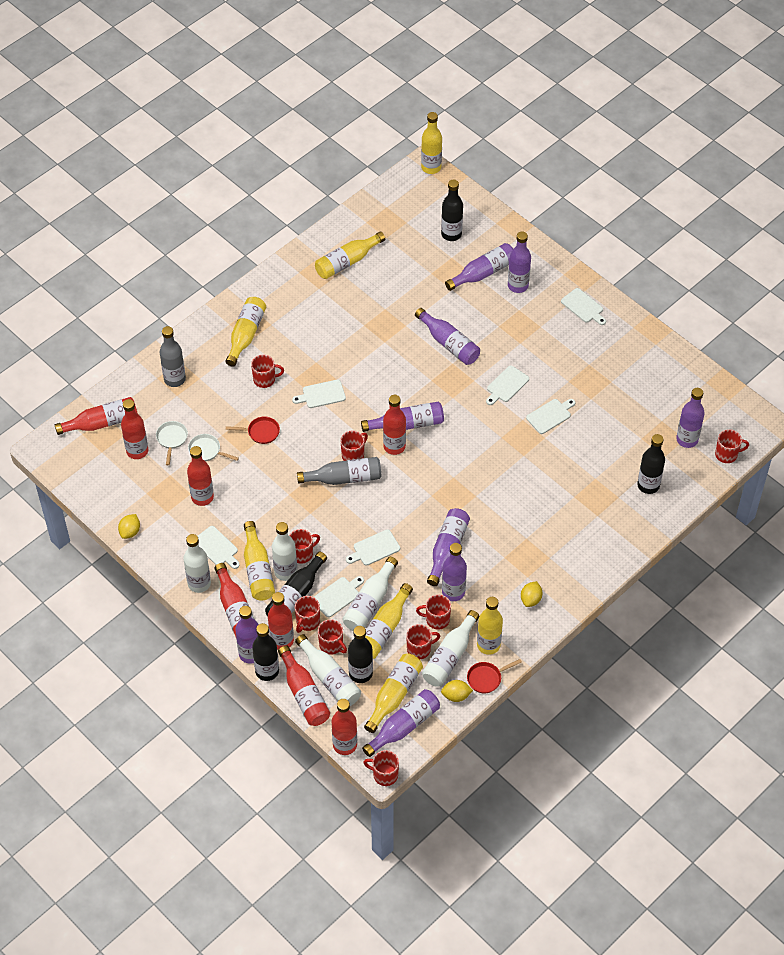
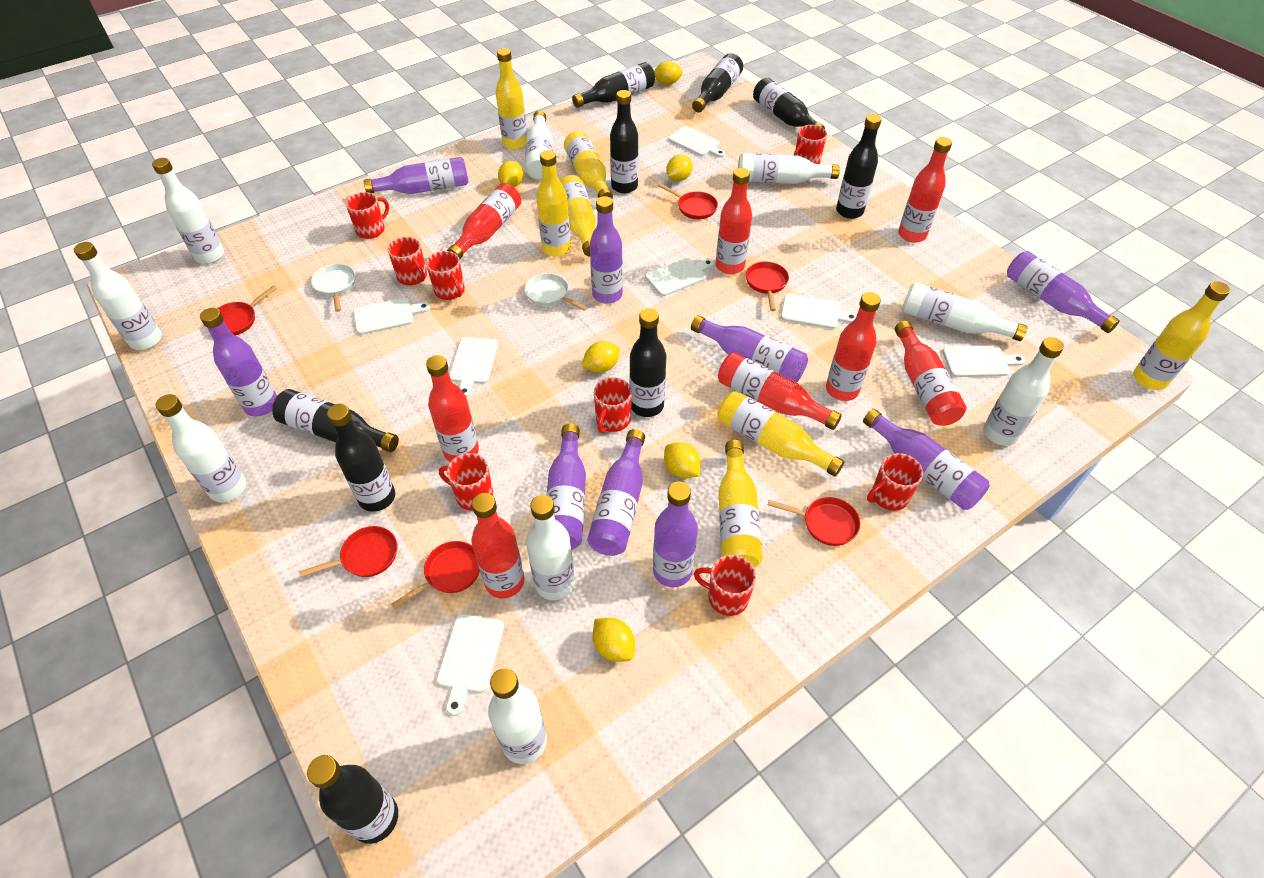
black bottle: 5 -> 9
grey bottle: 2 -> 0
red mug: 9 -> 8
red pan: 2 -> 6
white bottle: 5 -> 9
yellow lemon: 3 -> 6

